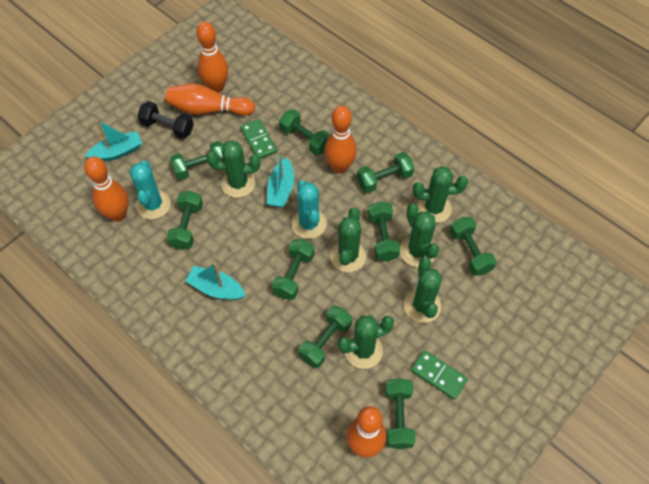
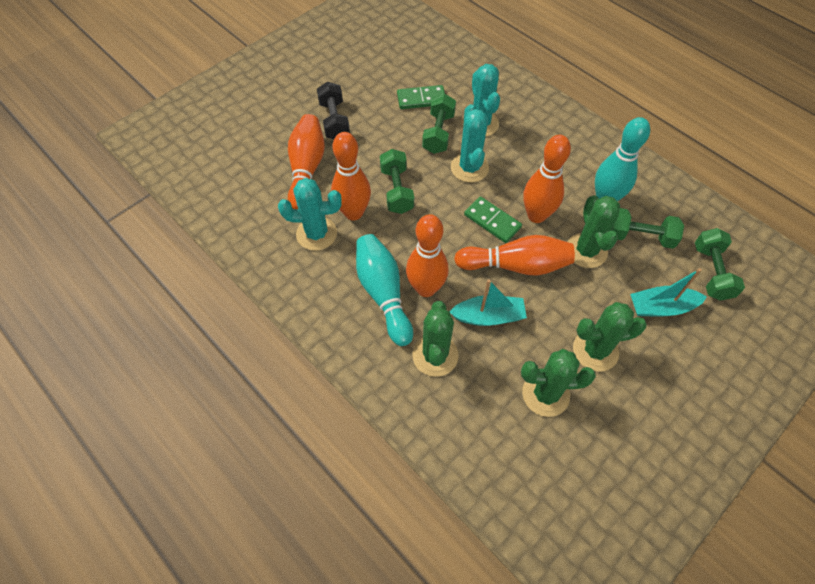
green cactus: 6 -> 4
green dumbbell: 9 -> 4
turquoise boat: 3 -> 2
turquoise bowling pin: 0 -> 2
turquoise cactus: 2 -> 3

